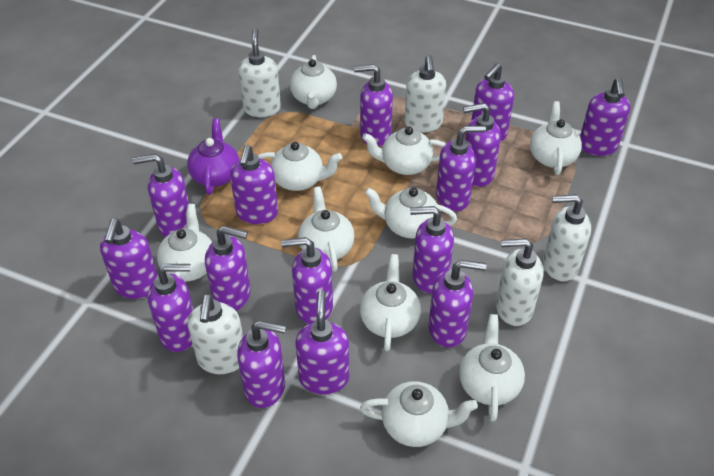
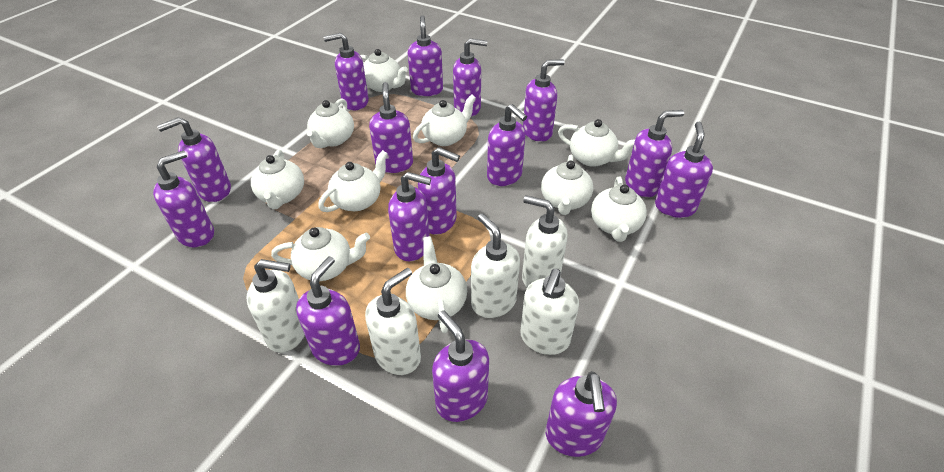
purple teapot: 1 -> 0

